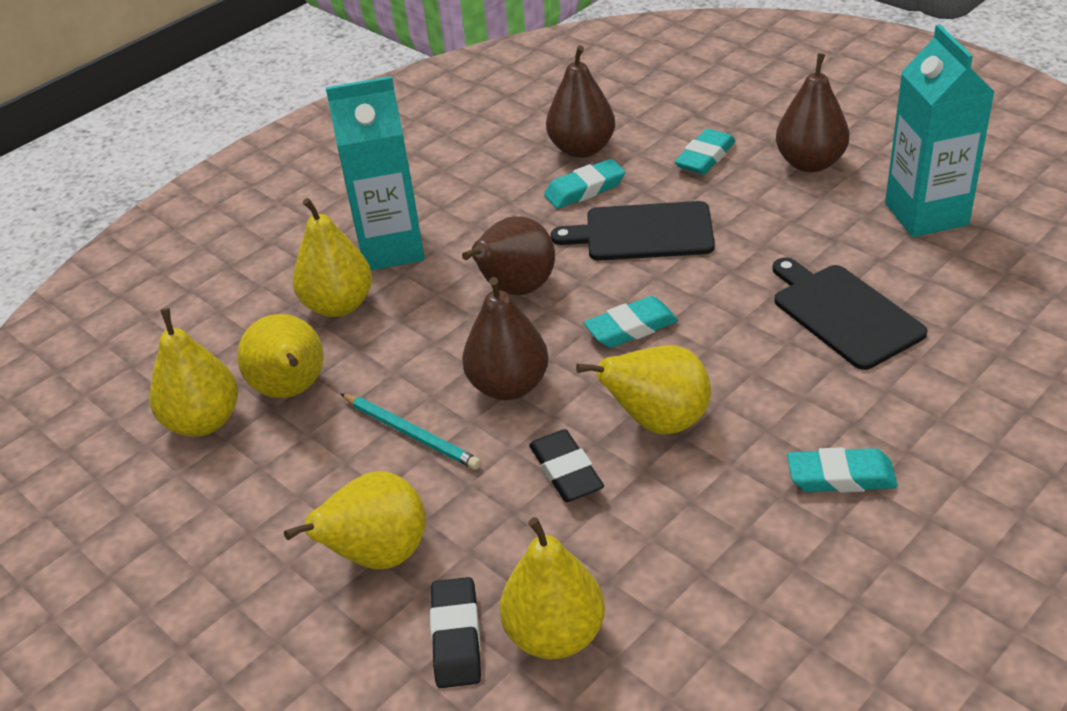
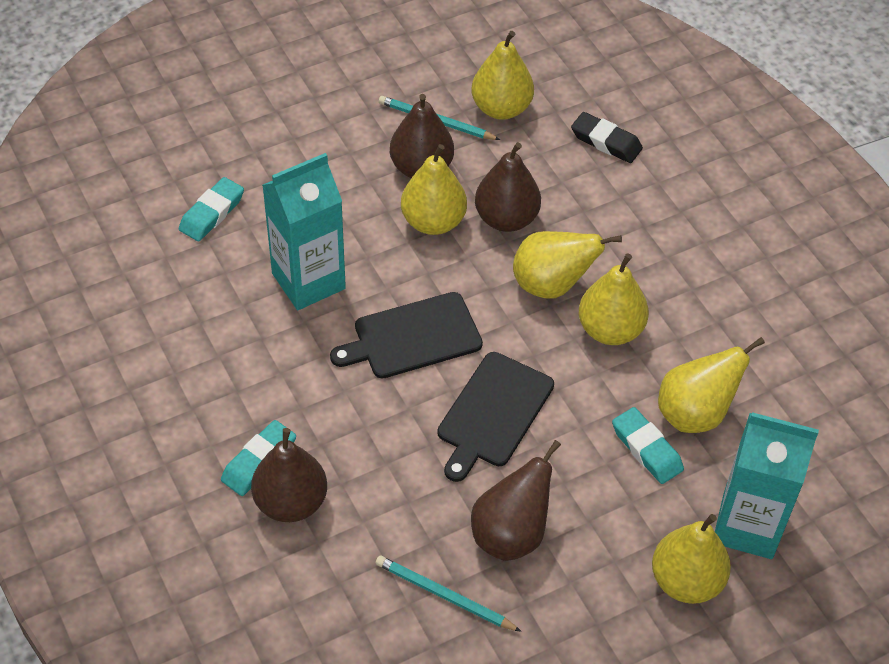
black eraser: 2 -> 1
turquoise eraser: 4 -> 3
turquoise pencil: 1 -> 2

